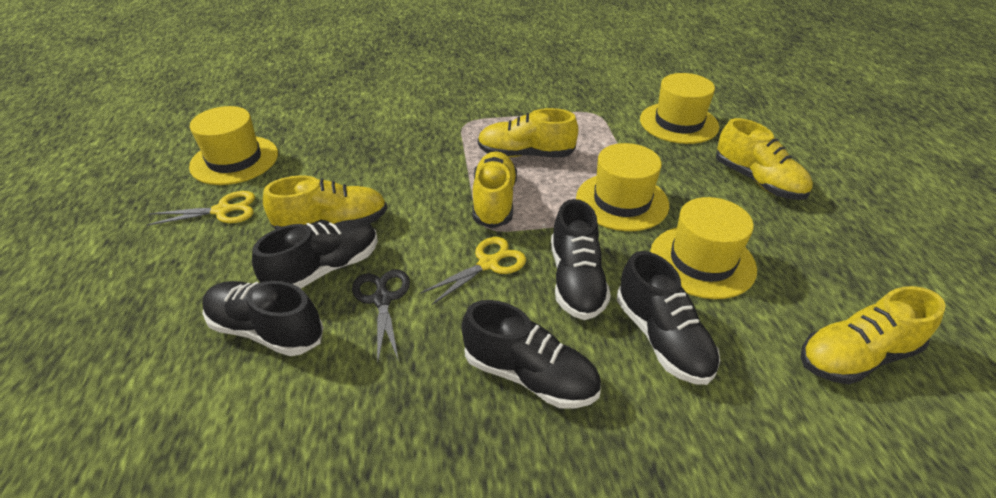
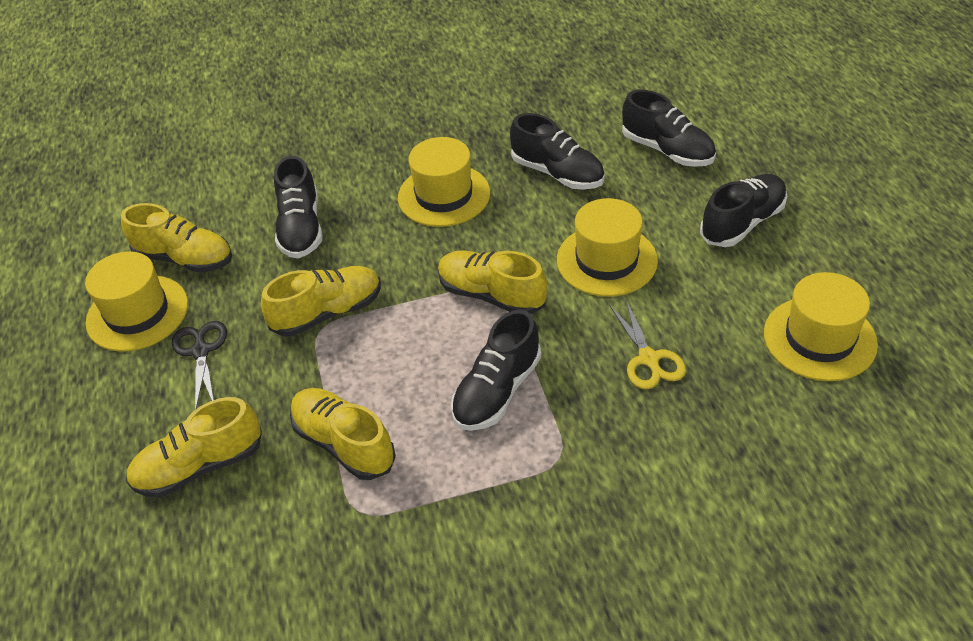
yellow scissors: 2 -> 1

